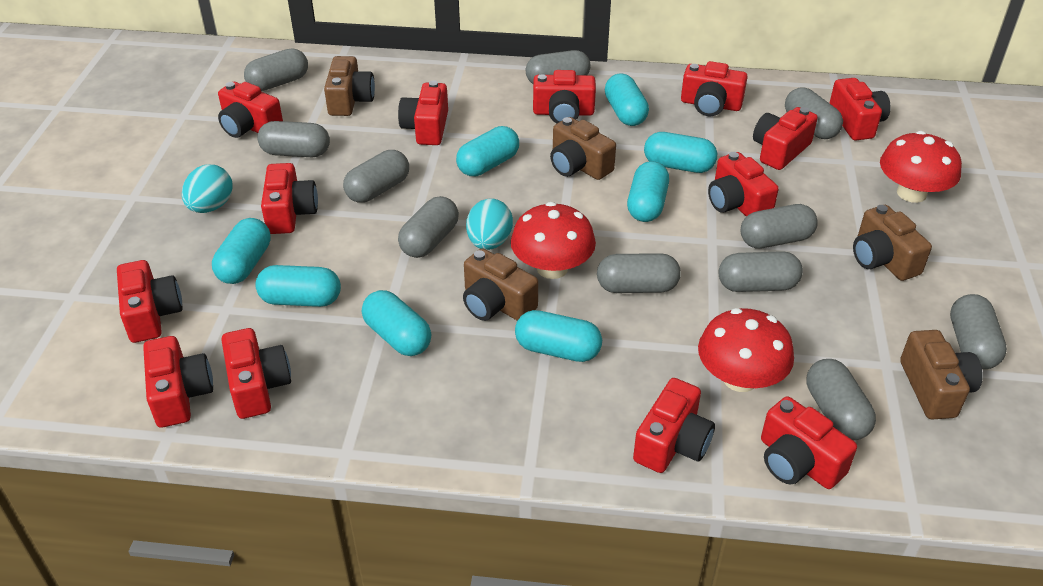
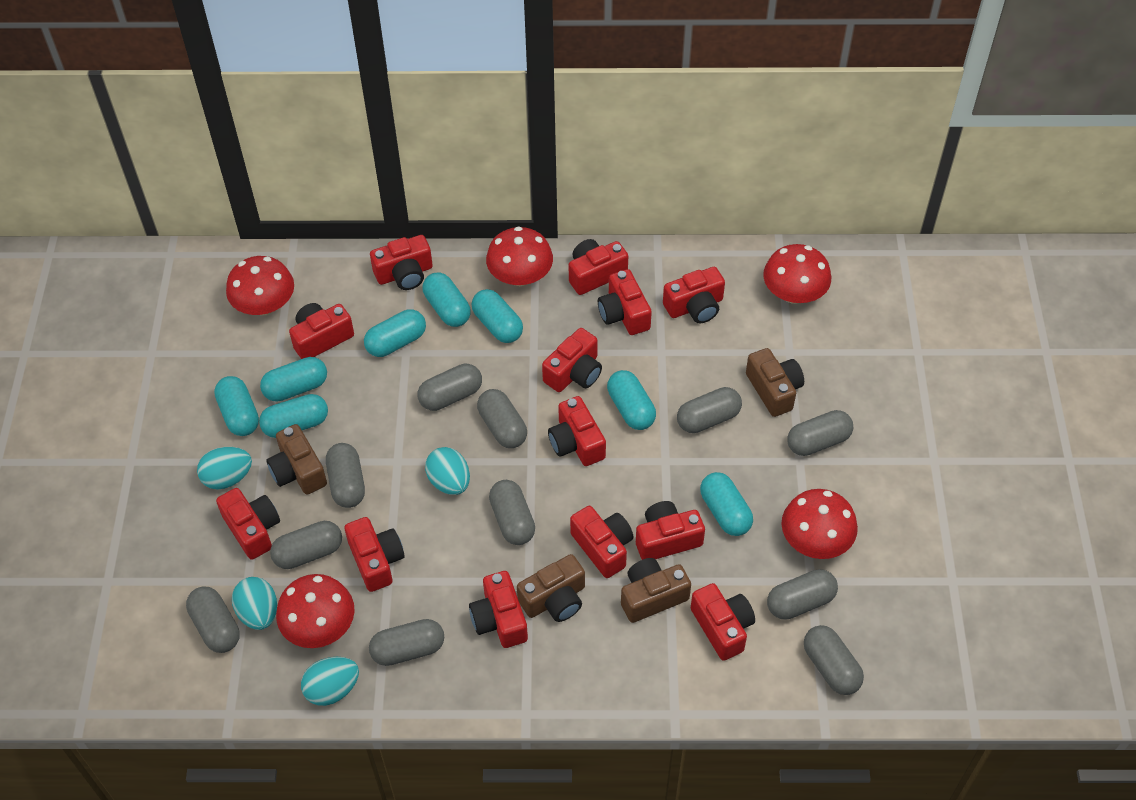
brown camera: 5 -> 4
red mushroom: 3 -> 5
turquoise egg: 2 -> 4

